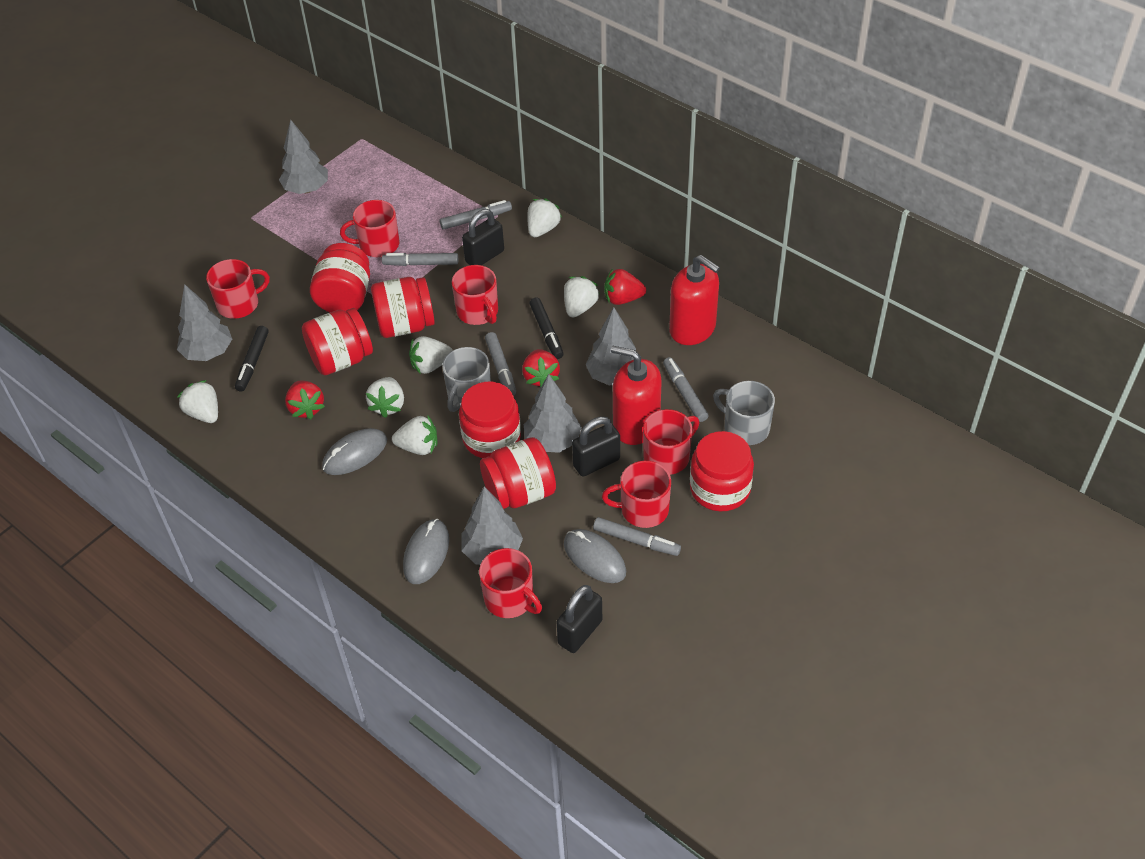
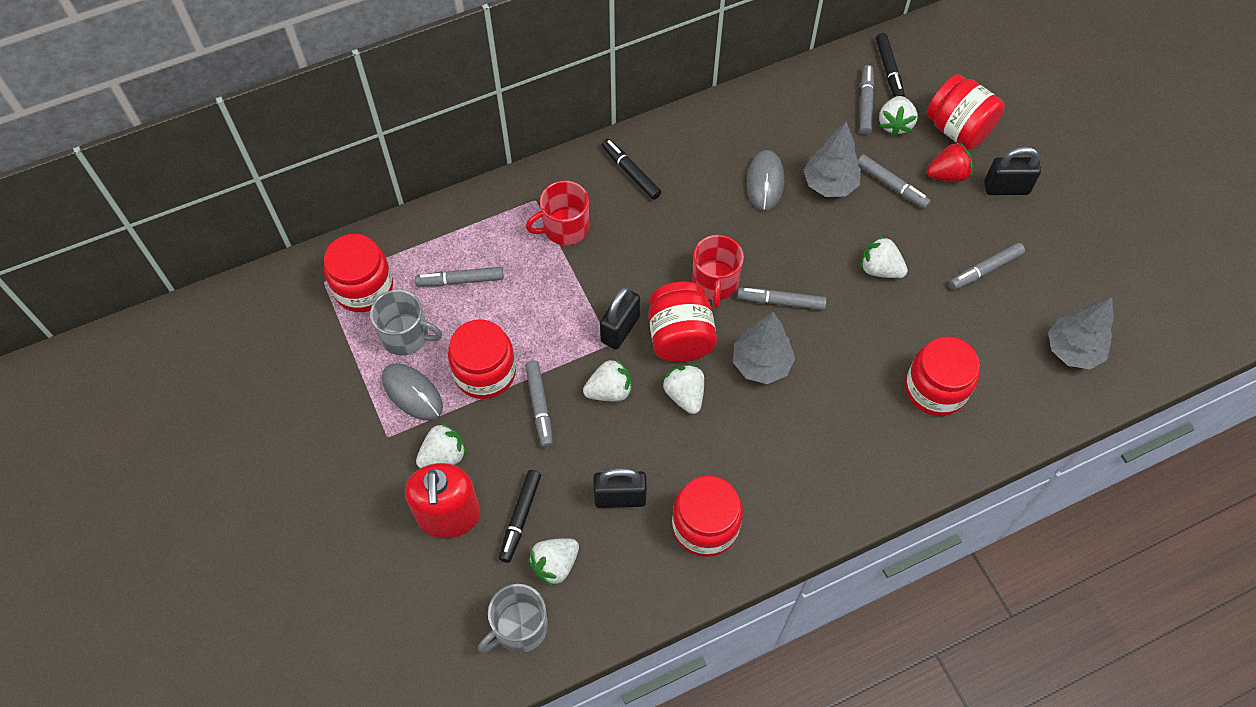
black marker: 2 -> 3
grey marker: 5 -> 6
grey mouse: 3 -> 2
grey tree: 5 -> 3
red mug: 6 -> 2
red soap dispenser: 2 -> 1
red strawberry: 3 -> 1

